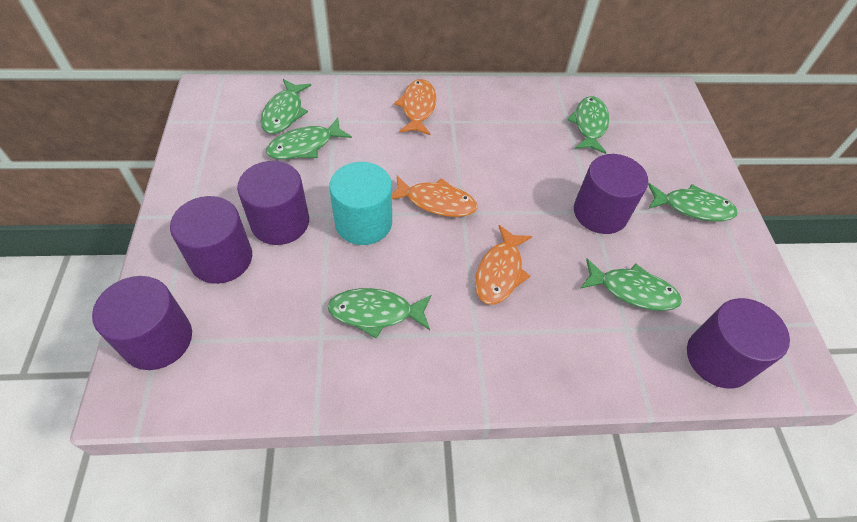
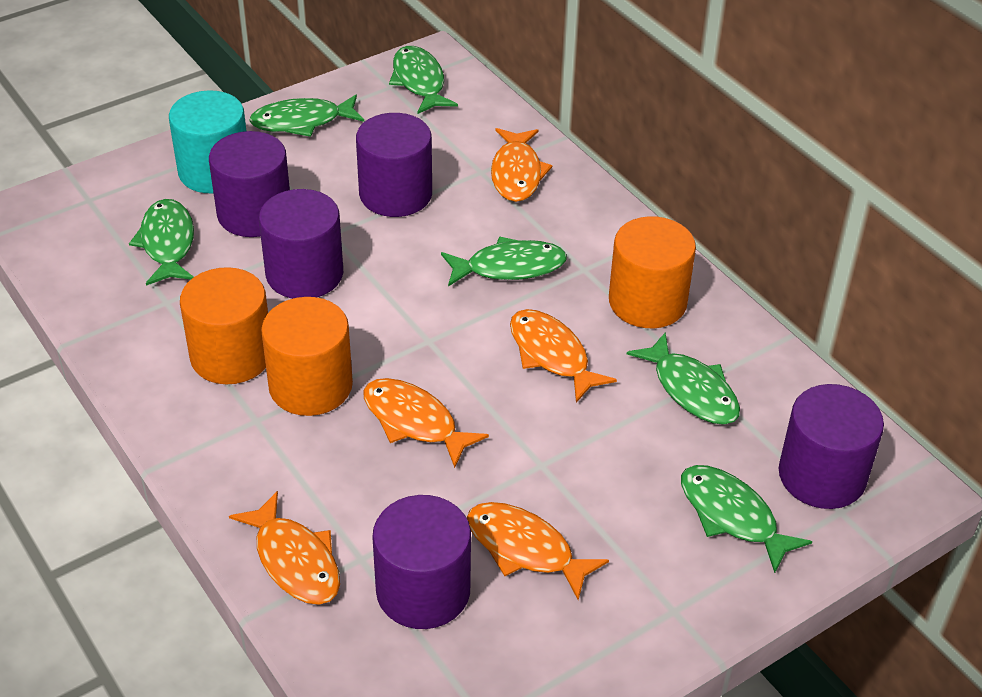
orange cylinder: 0 -> 3
orange fish: 3 -> 5

